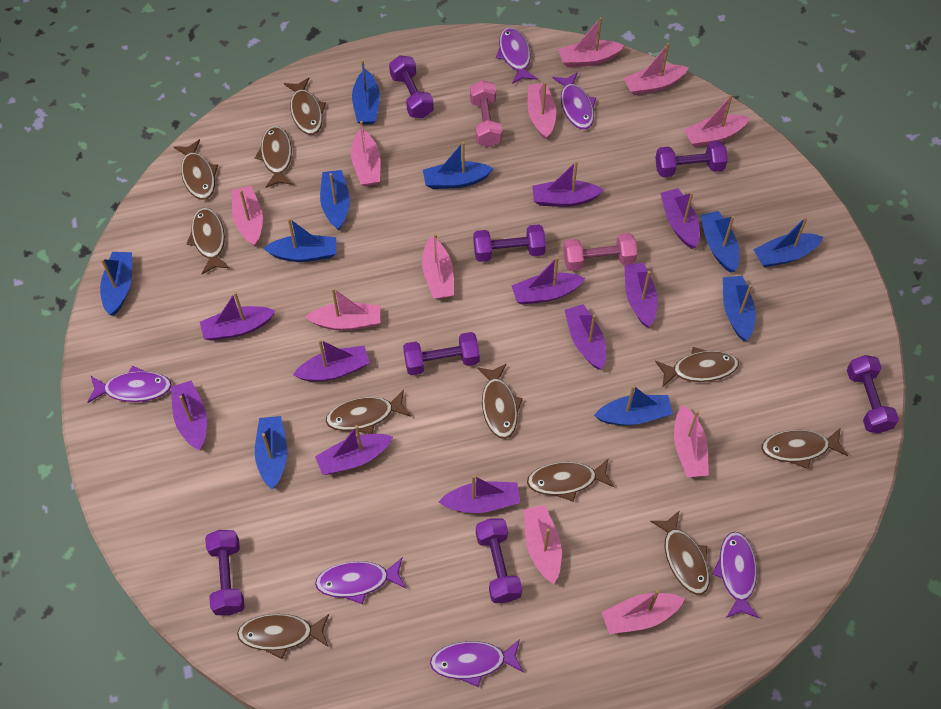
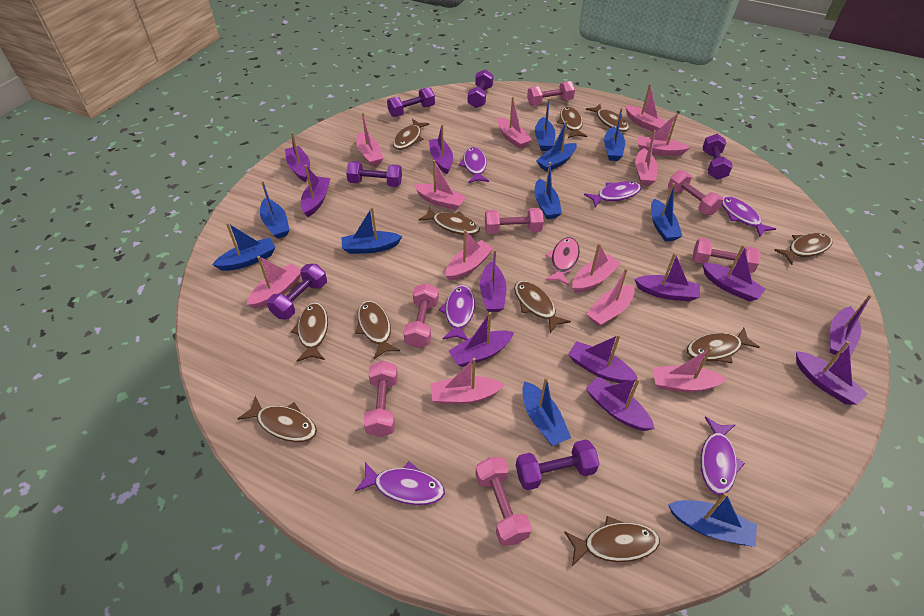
pink boat: 11 -> 12
pink dumbbell: 2 -> 7
pink fish: 0 -> 1
purple boat: 10 -> 11
purple dumbbell: 7 -> 6

